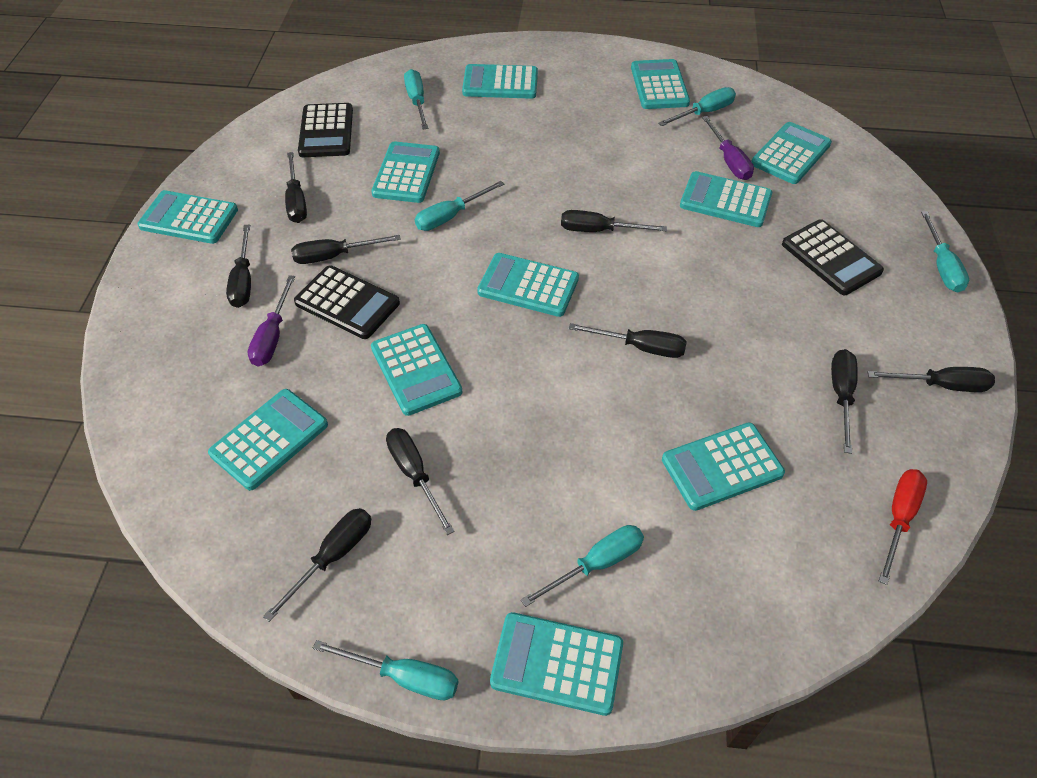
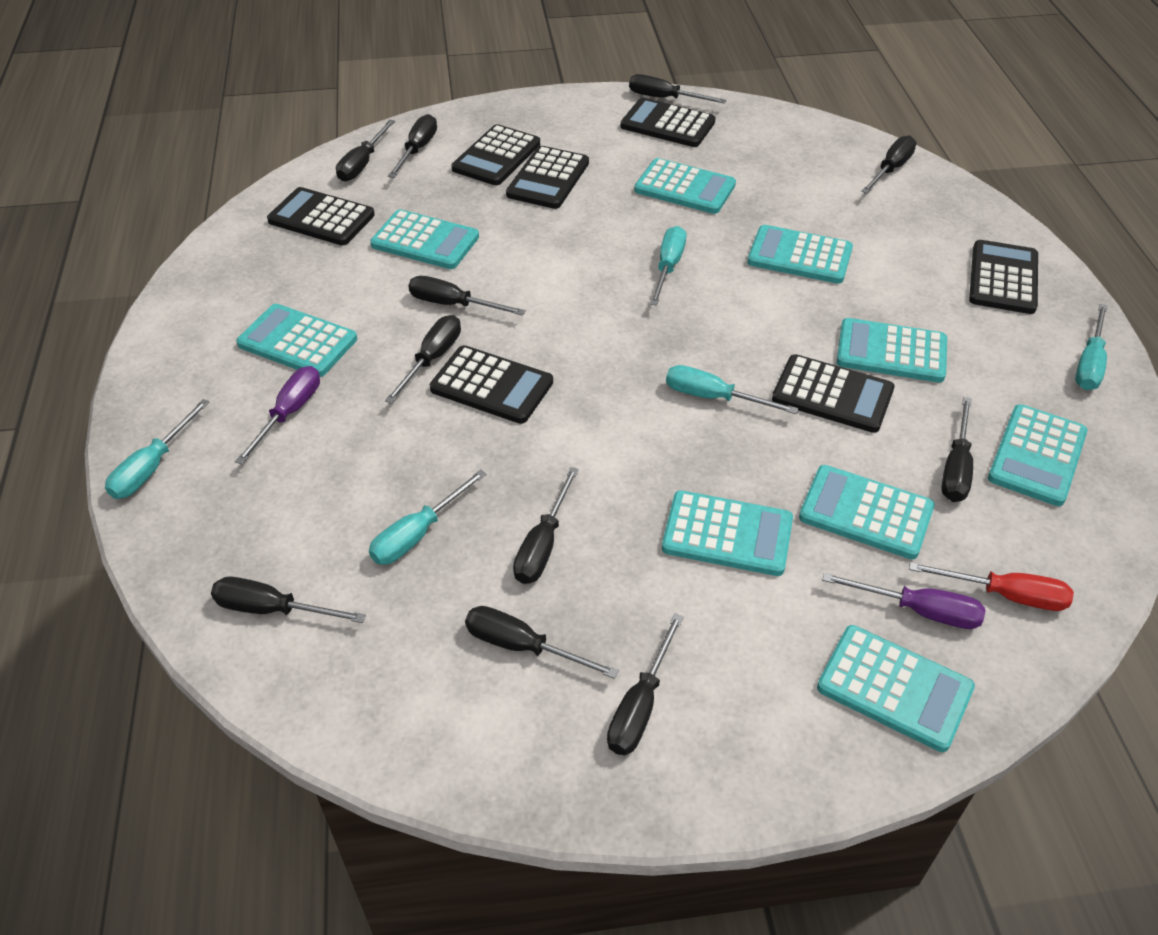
black calculator: 3 -> 7
black screwdriver: 9 -> 11
turquoise calculator: 11 -> 9
turquoise screwdriver: 6 -> 5

